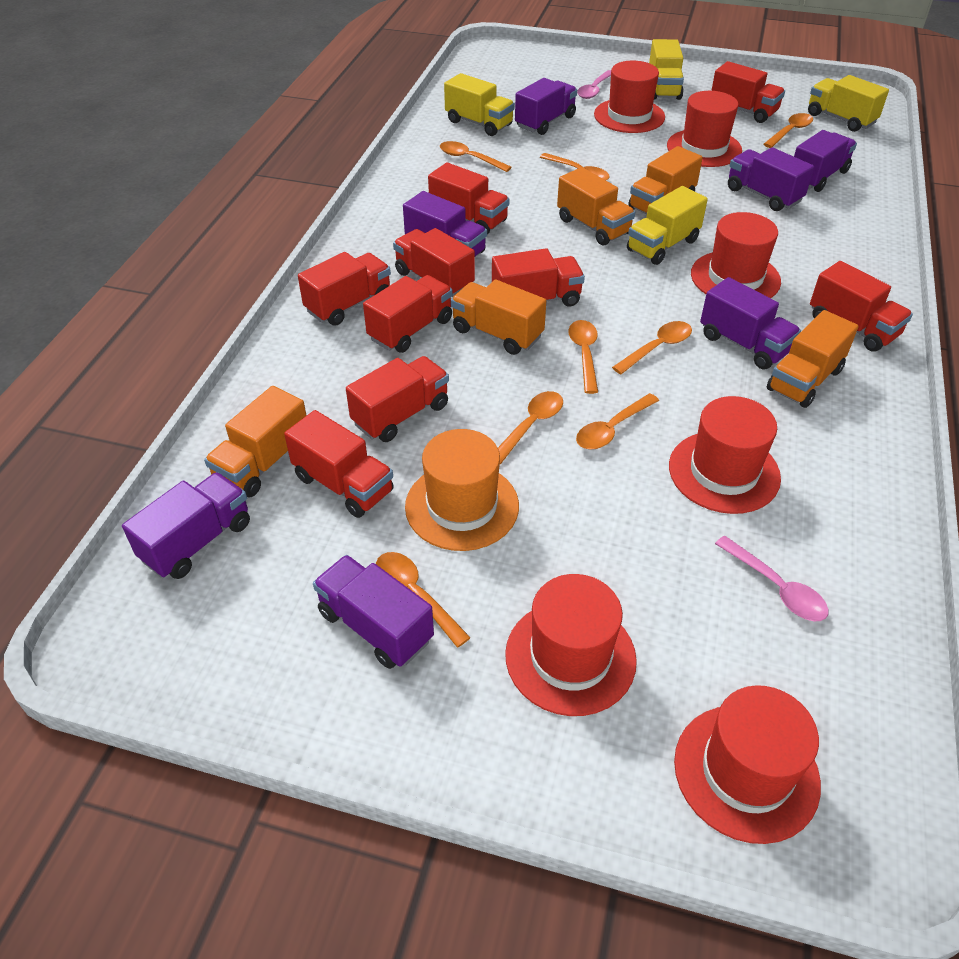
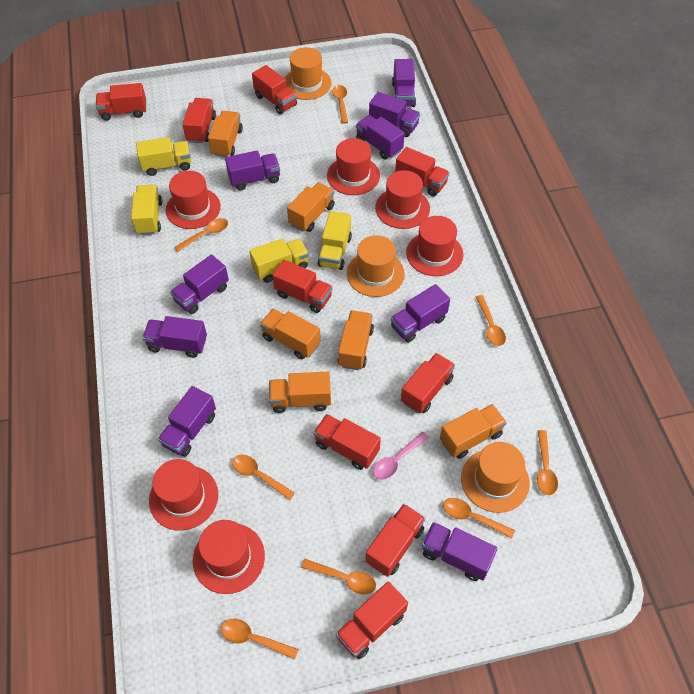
orange hat: 1 -> 3
orange truck: 5 -> 6
pink spoon: 2 -> 1
purple truck: 7 -> 9

